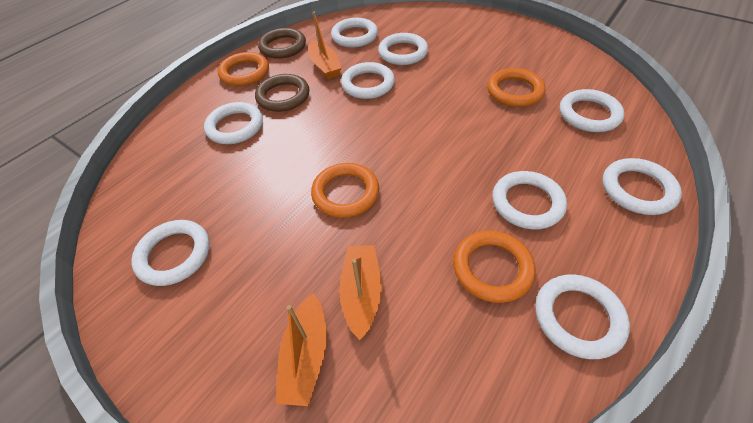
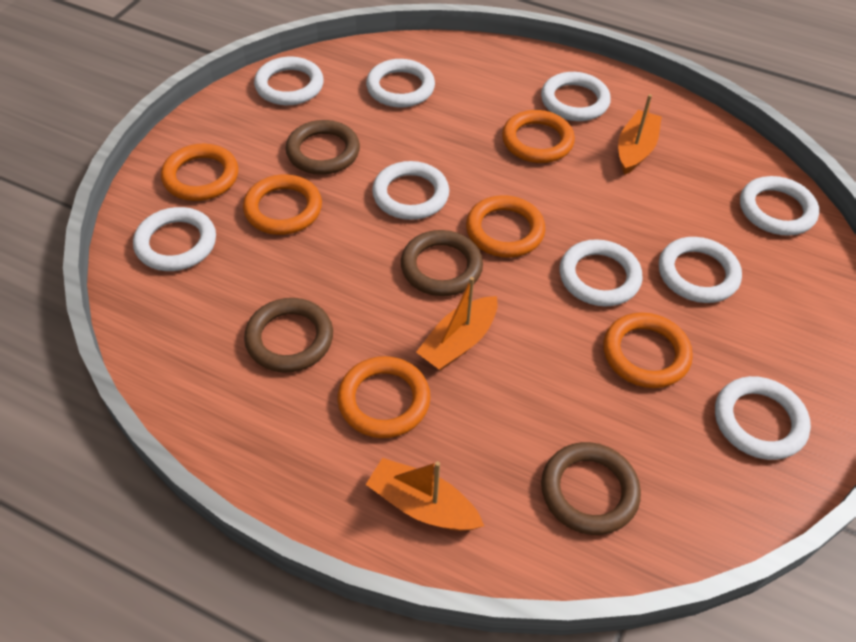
brown ring: 2 -> 4
orange ring: 4 -> 6

